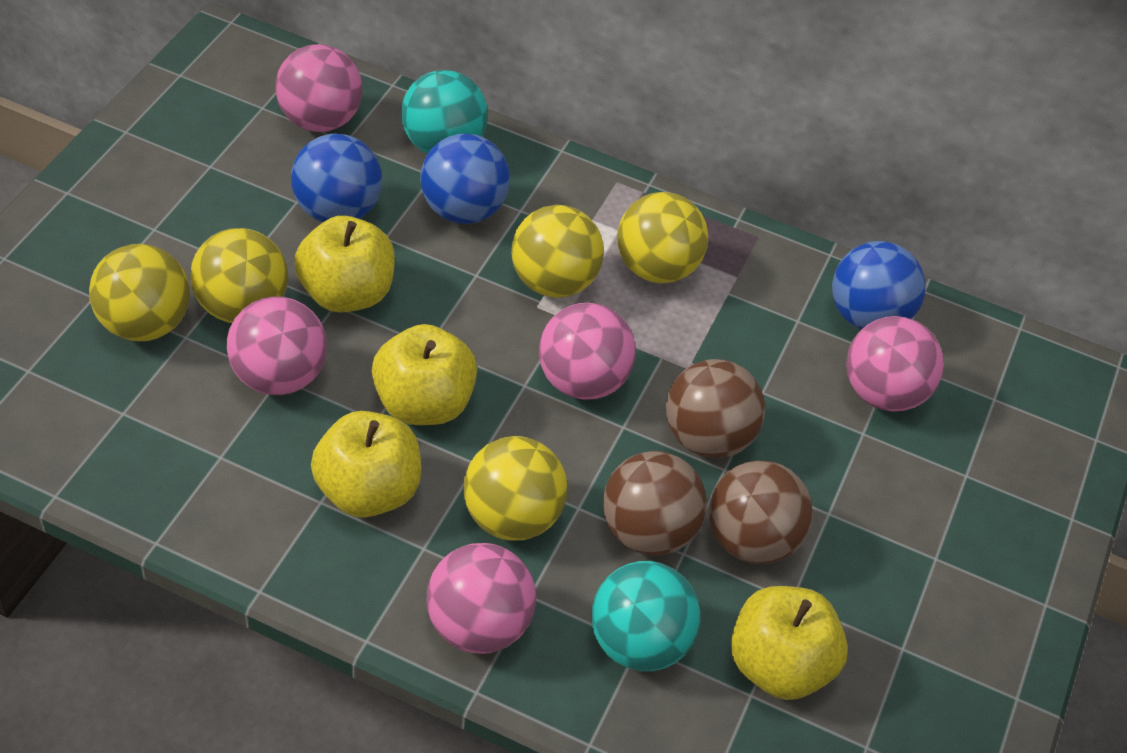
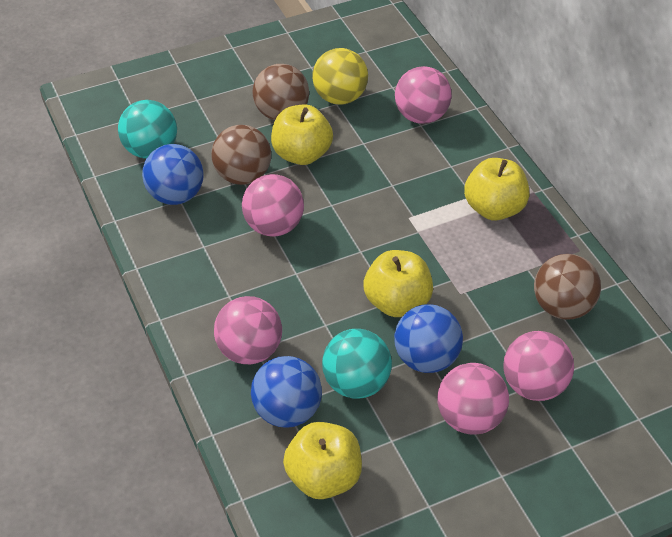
yellow ball: 5 -> 1

